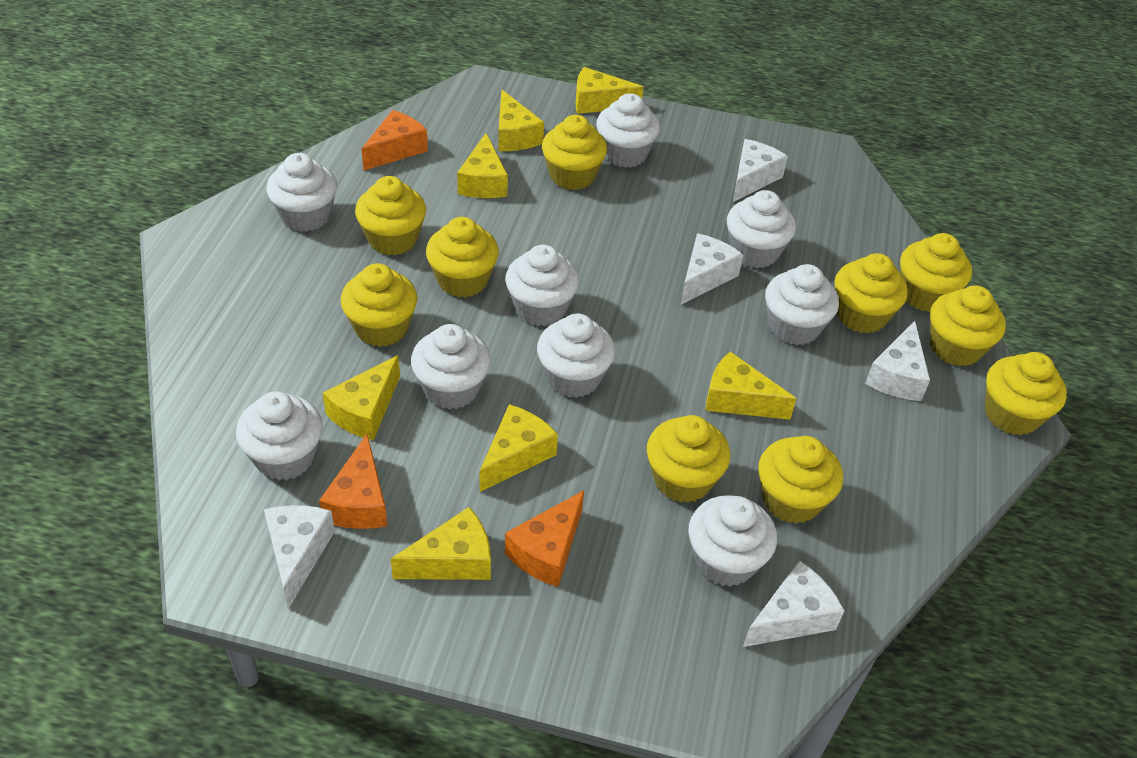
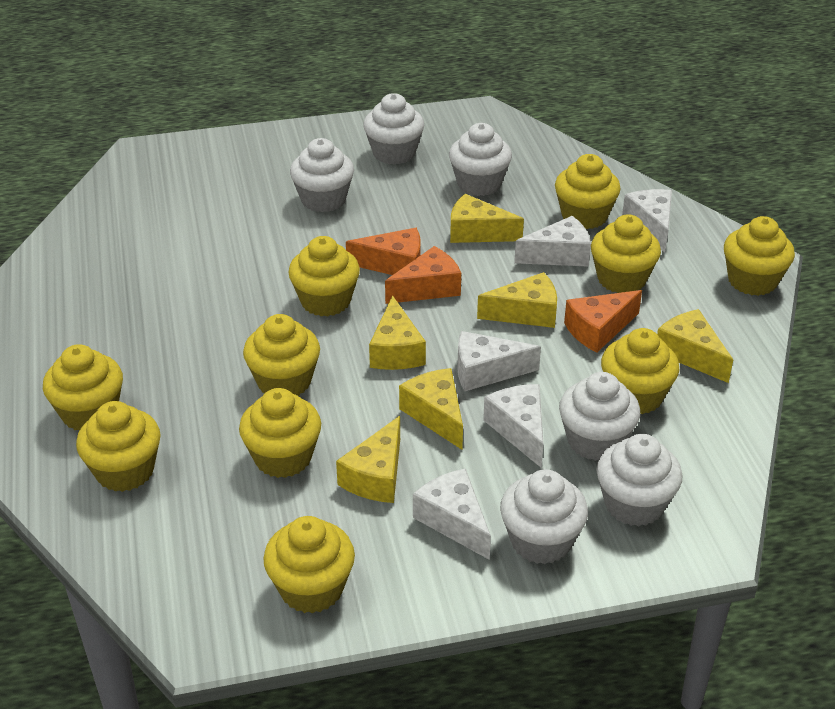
white cupcake: 9 -> 6
yellow cheese: 7 -> 6

